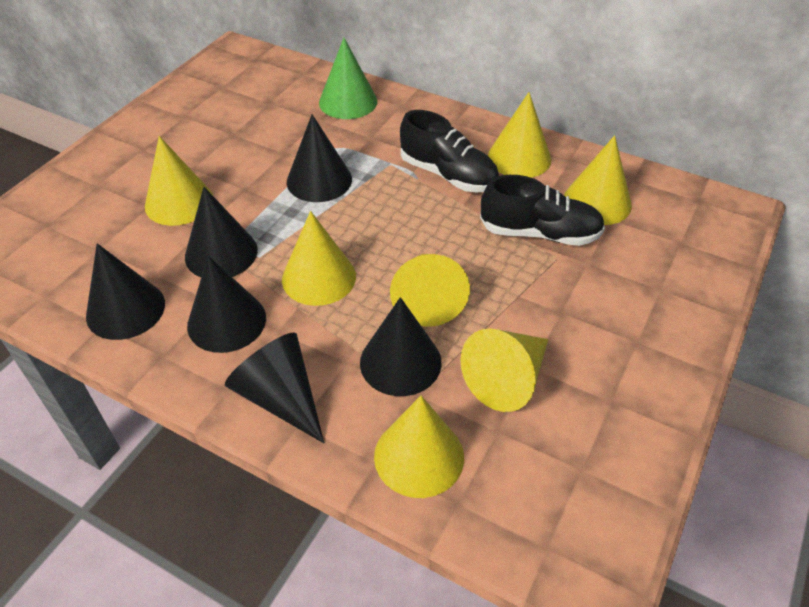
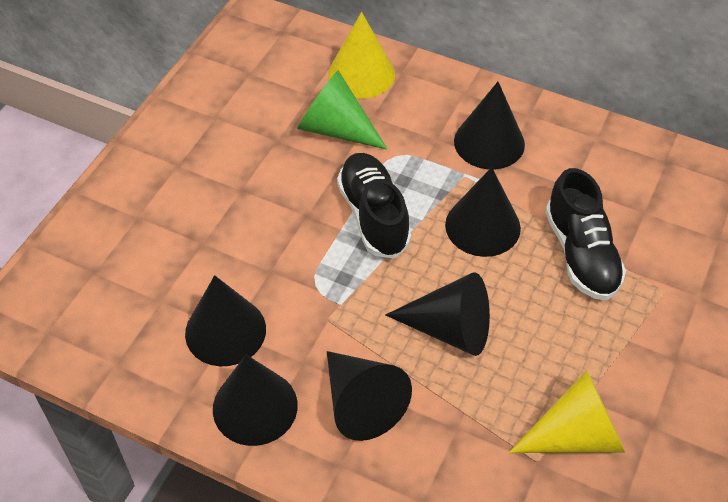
yellow cone: 7 -> 2

